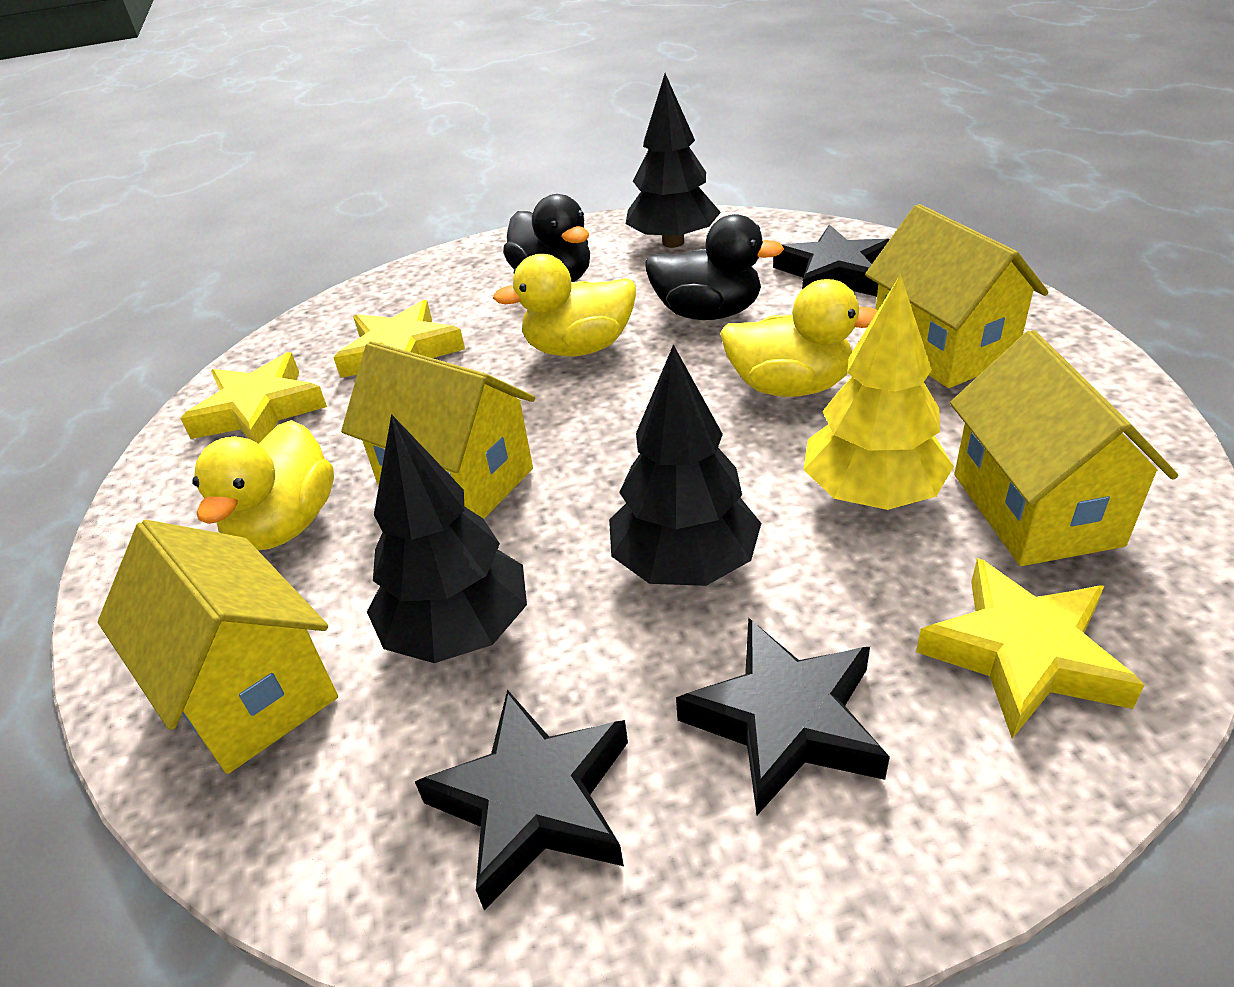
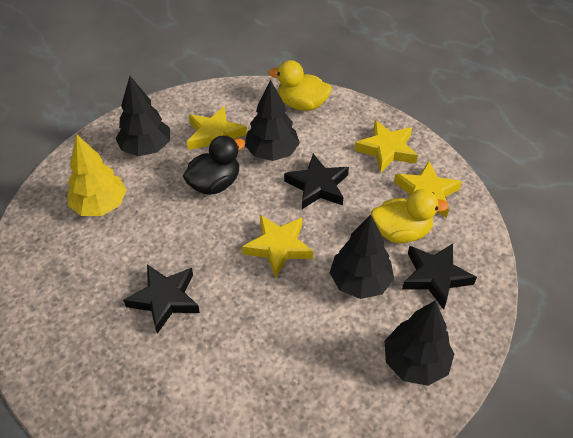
black duck: 2 -> 1
black tree: 3 -> 4
yellow duck: 3 -> 2
yellow house: 4 -> 0
yellow star: 3 -> 4

